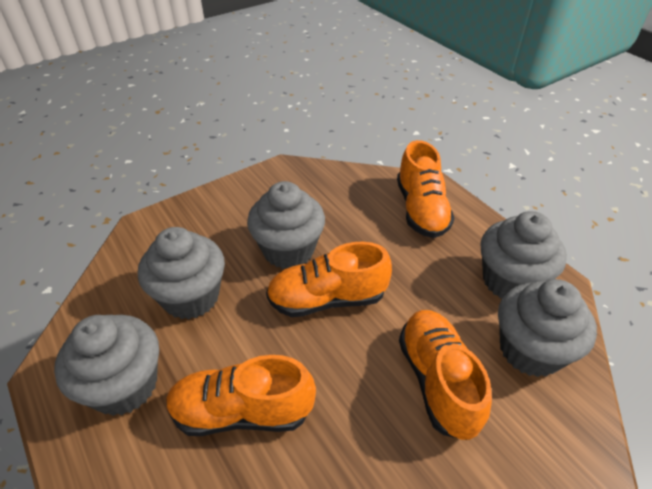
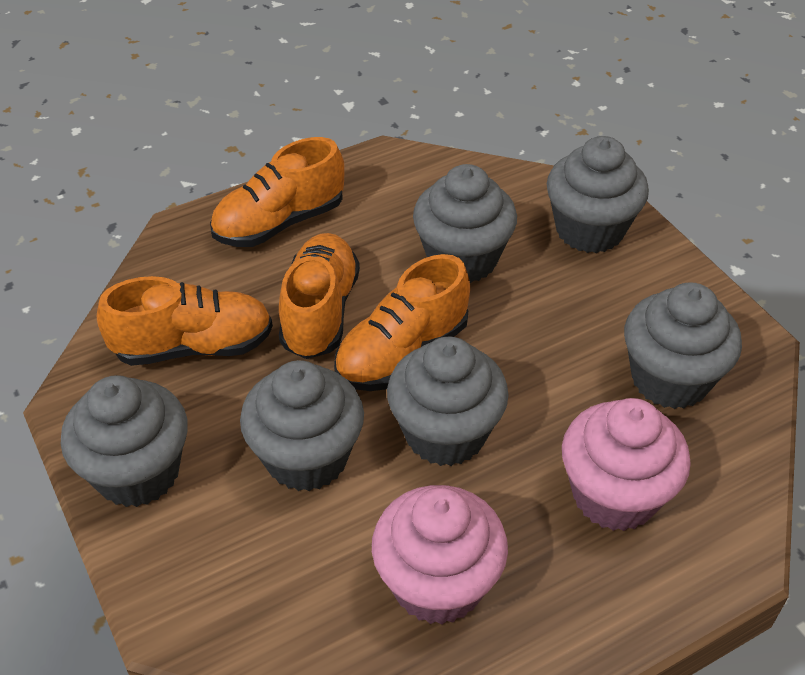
grey cupcake: 5 -> 6
pink cupcake: 0 -> 2

